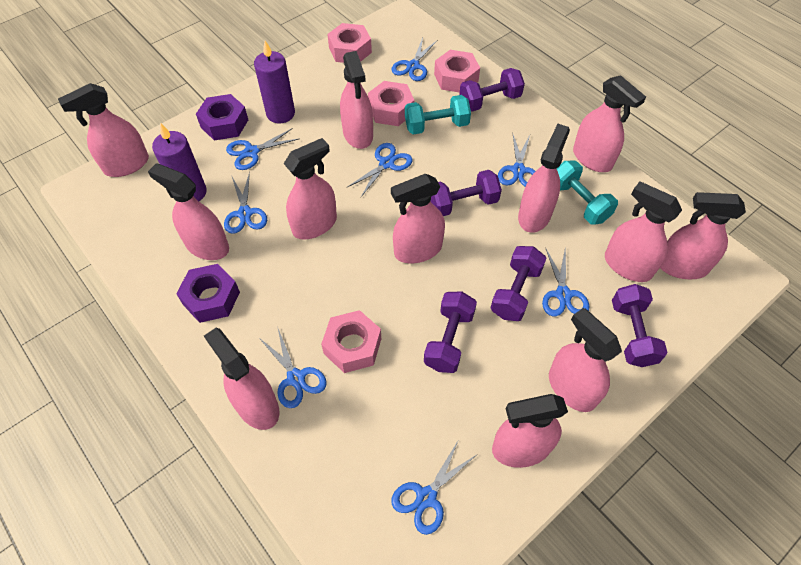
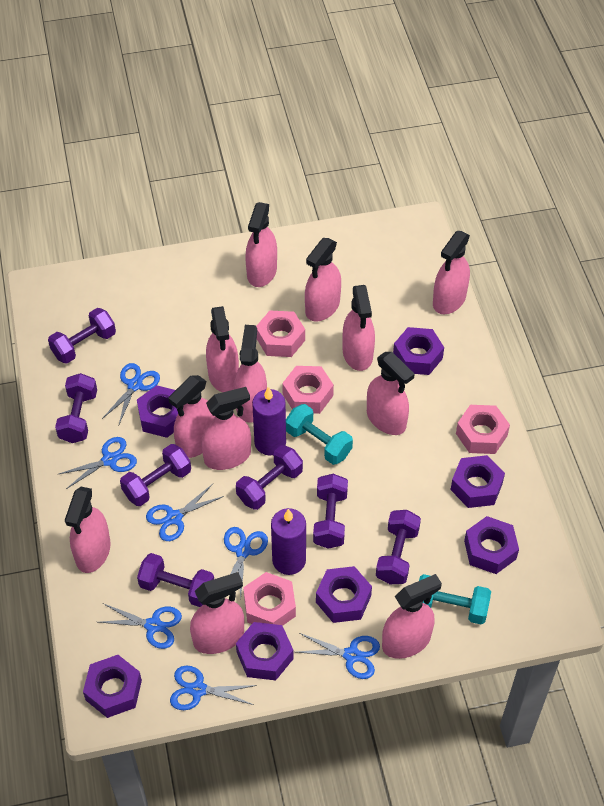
blue scissors: 8 -> 7
purple dumbbell: 5 -> 7
purple nut: 2 -> 7

